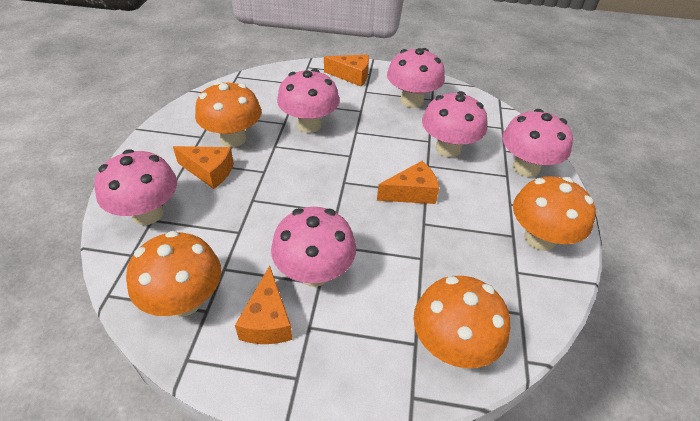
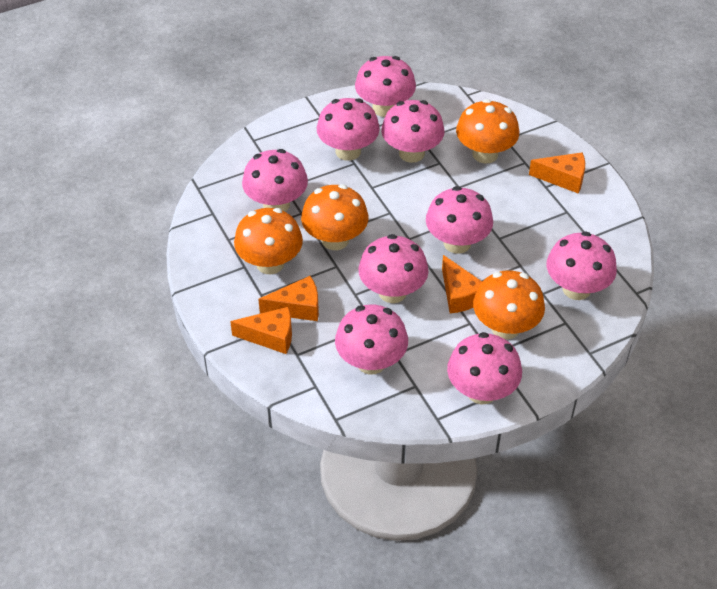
pink mushroom: 6 -> 9

